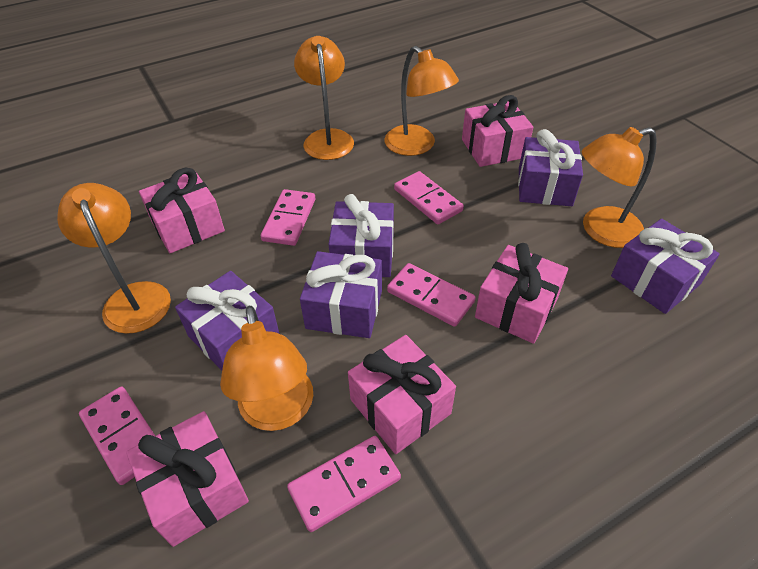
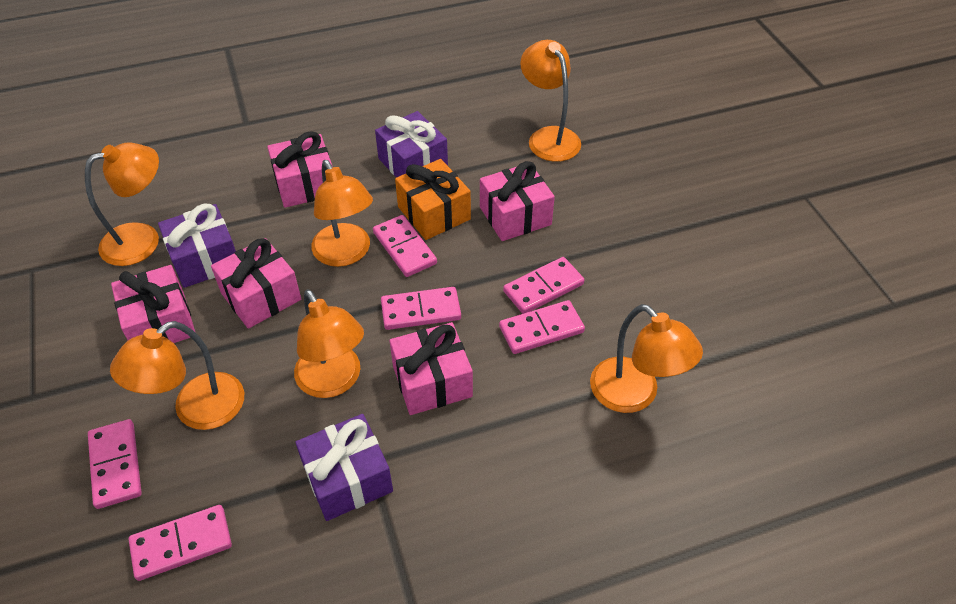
orange gift: 0 -> 1
orange lamp: 5 -> 6
pink domino: 5 -> 6
purple gift: 5 -> 3

